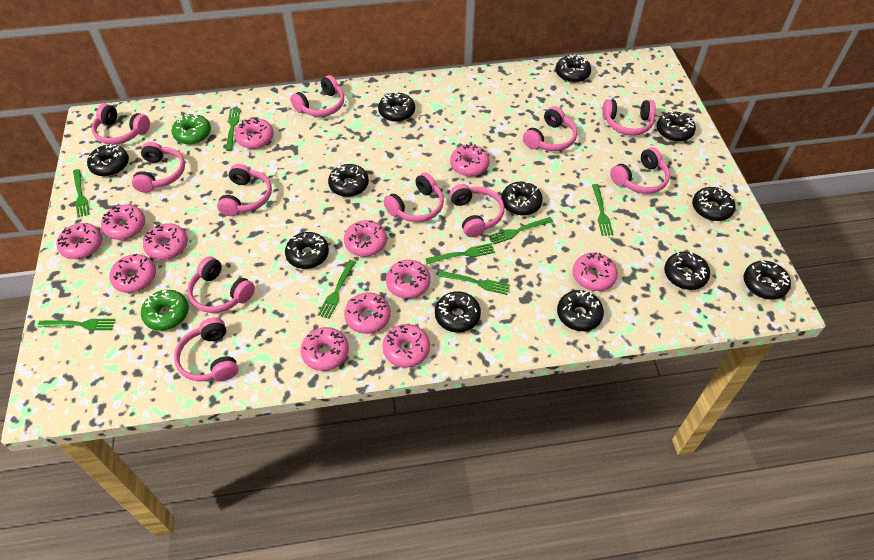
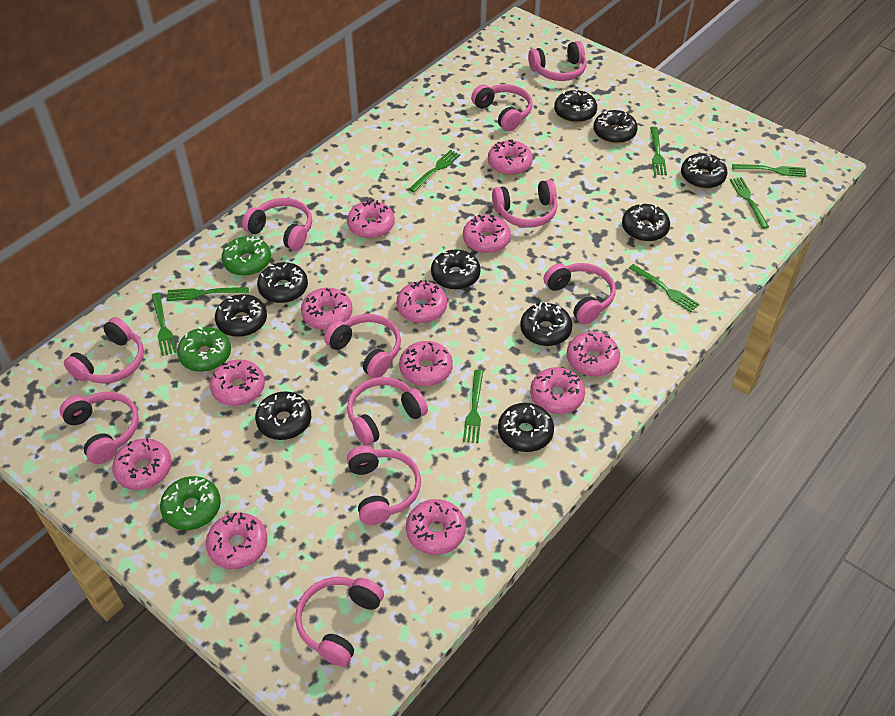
black donut: 12 -> 10
green donut: 2 -> 3

